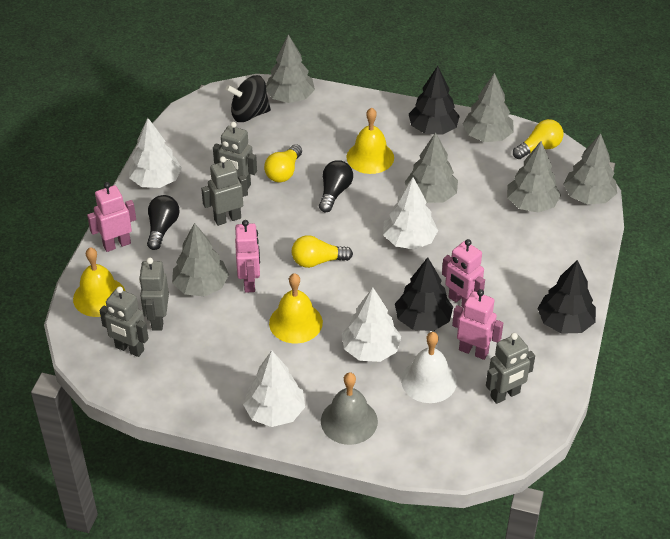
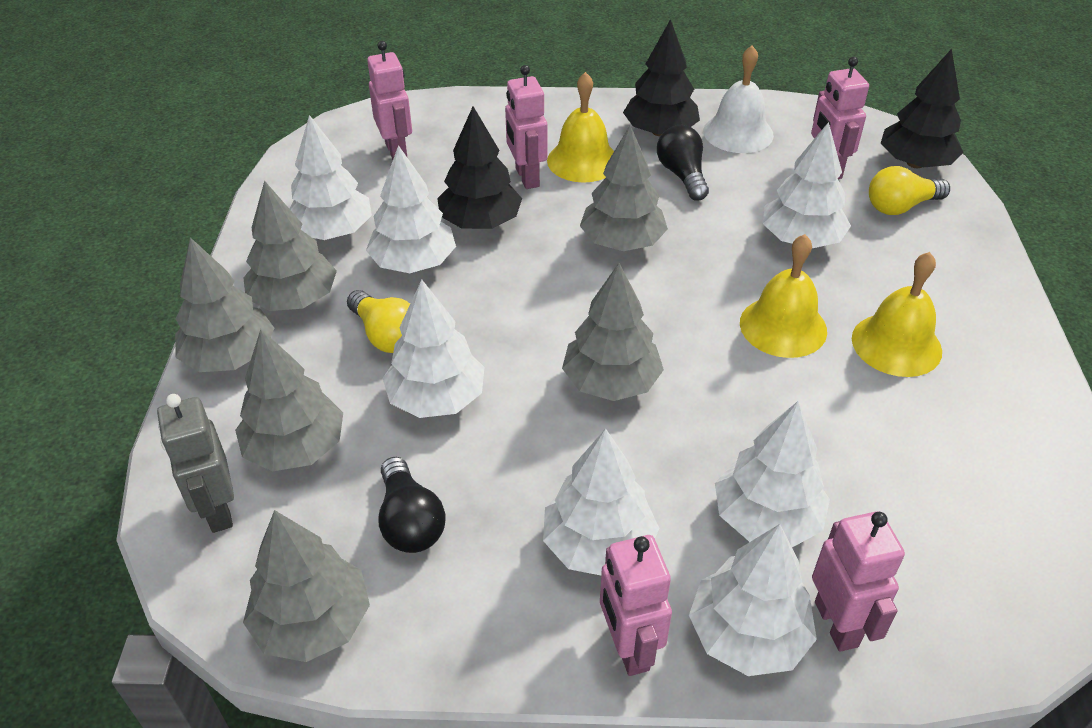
black spinning top: 1 -> 0
grey bell: 1 -> 0
grey robot: 5 -> 1
pink robot: 4 -> 5
white tree: 4 -> 7
yellow light bulb: 3 -> 2

